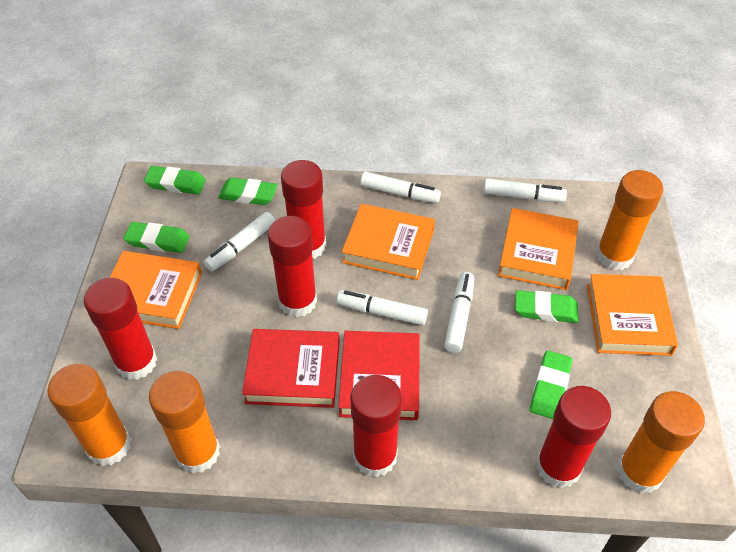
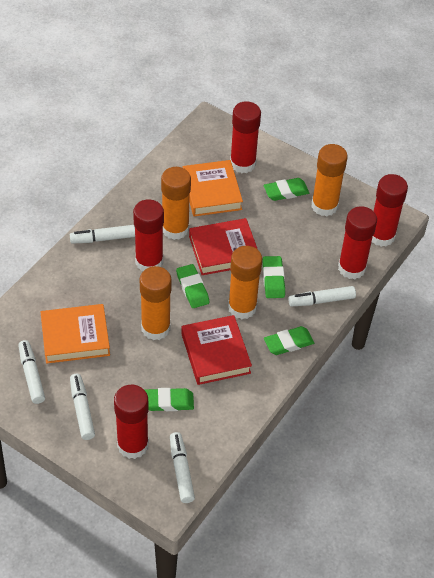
orange book: 4 -> 2

